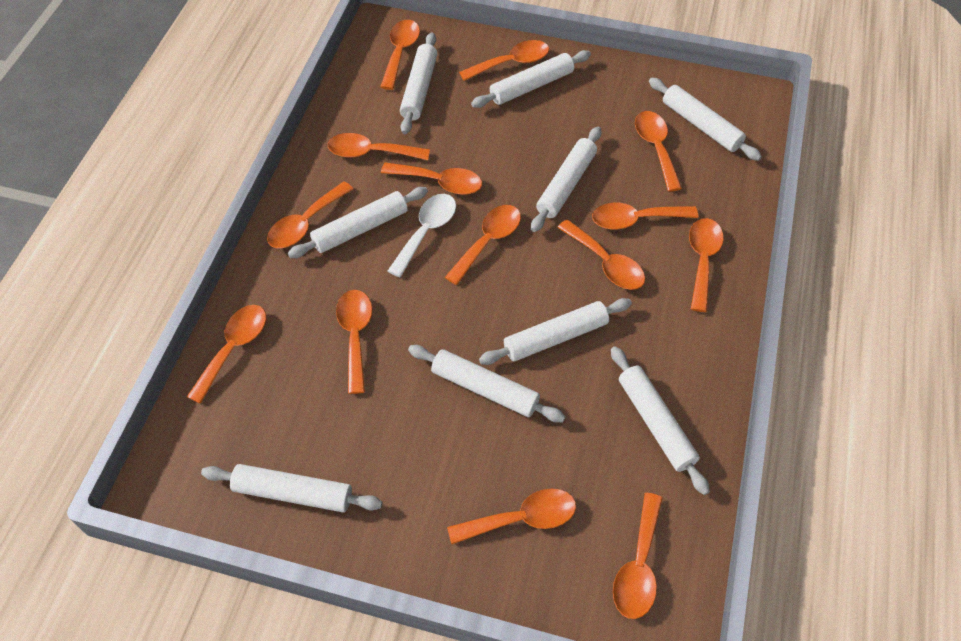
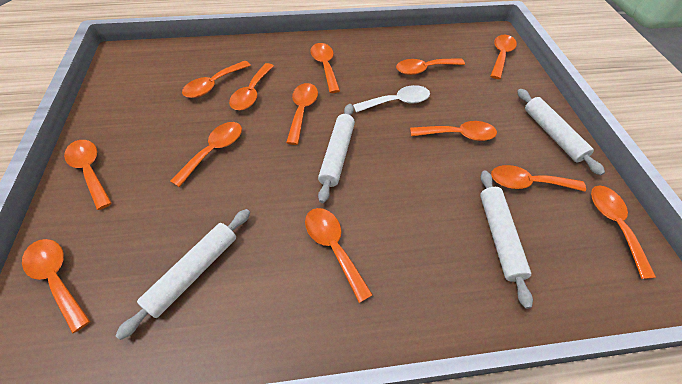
orange spoon: 14 -> 13
white rolling pin: 9 -> 4

